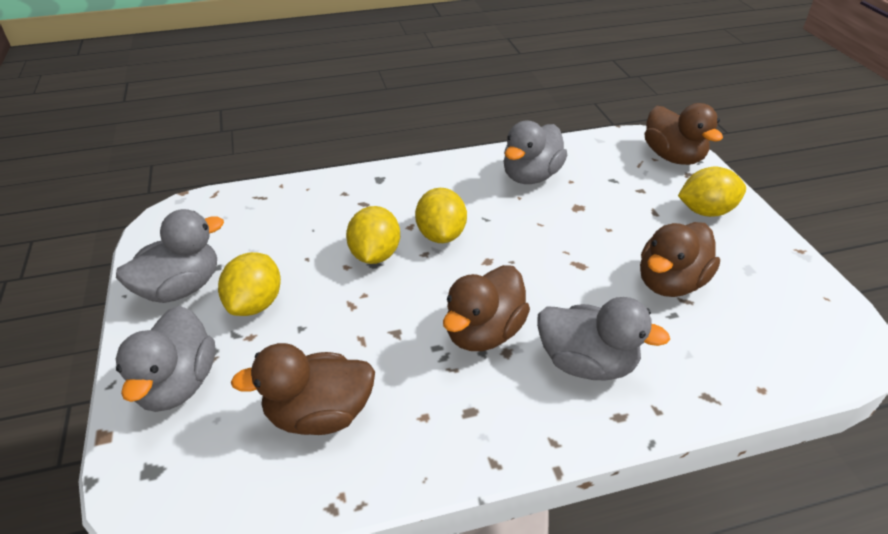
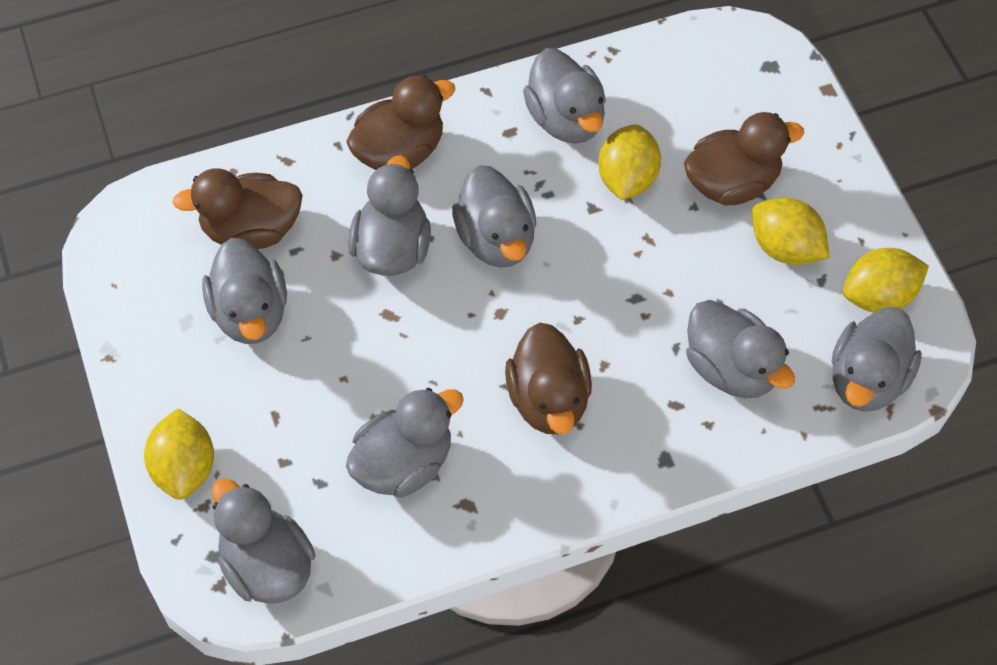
grey duck: 4 -> 8

